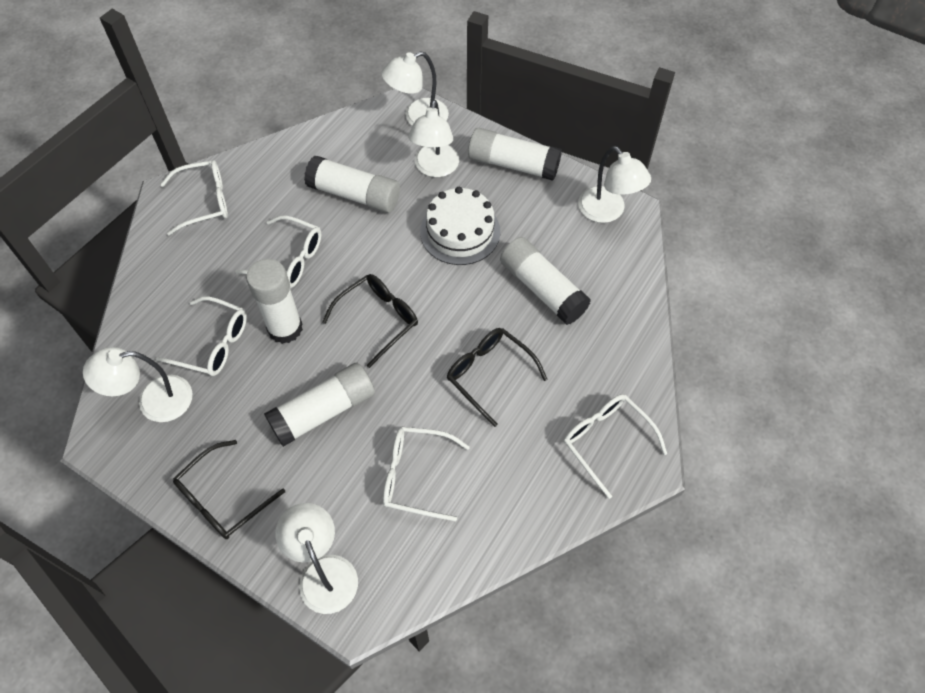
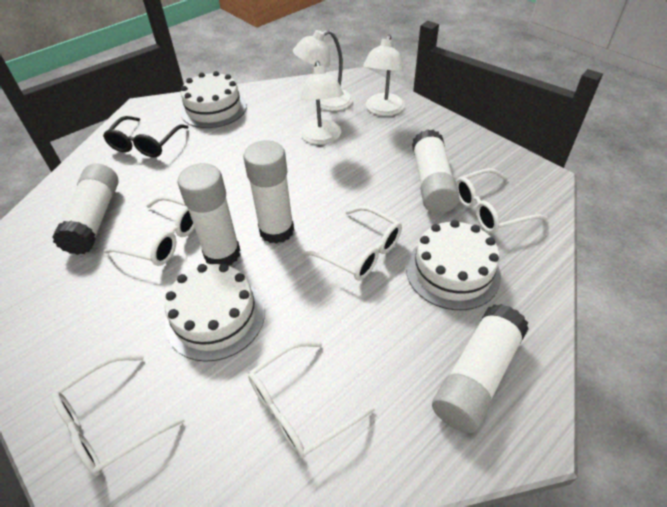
black glasses: 3 -> 1
white cake: 1 -> 3
white lamp: 5 -> 3

